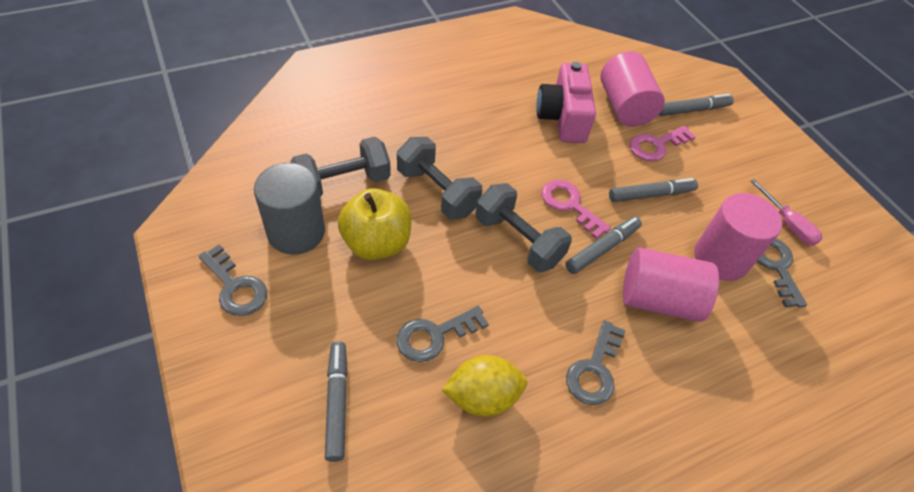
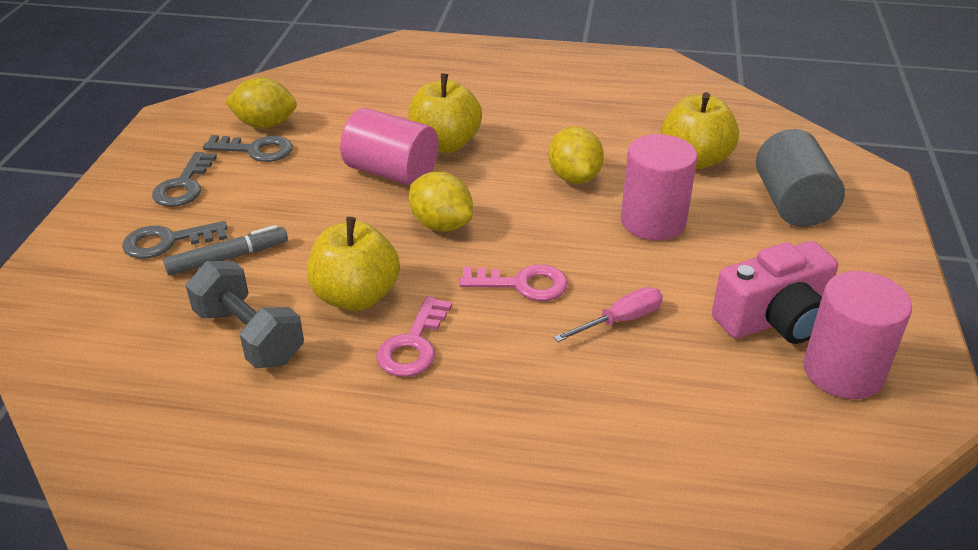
grey dumbbell: 3 -> 1
grey key: 4 -> 3
grey marker: 4 -> 1
yellow apple: 1 -> 3
yellow lemon: 1 -> 3

